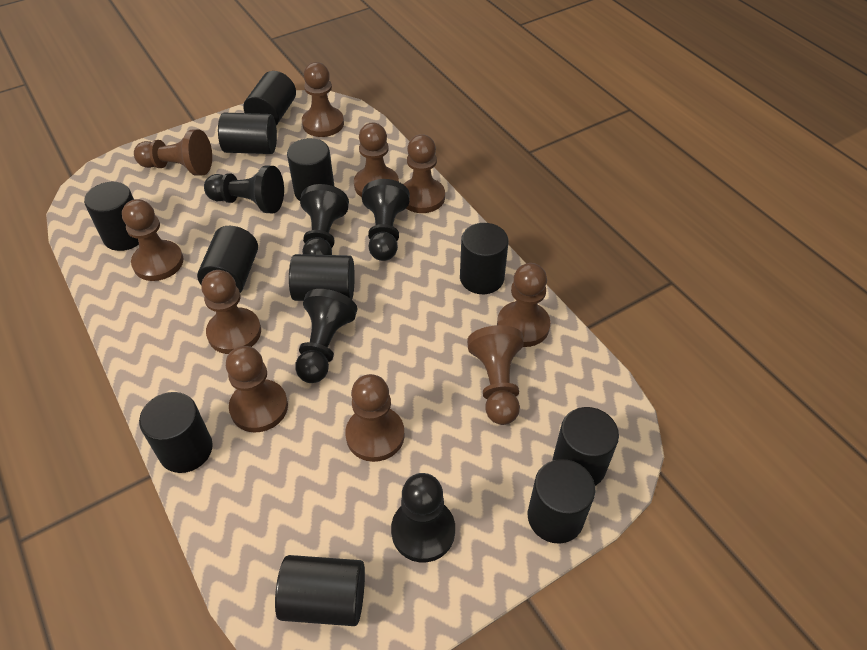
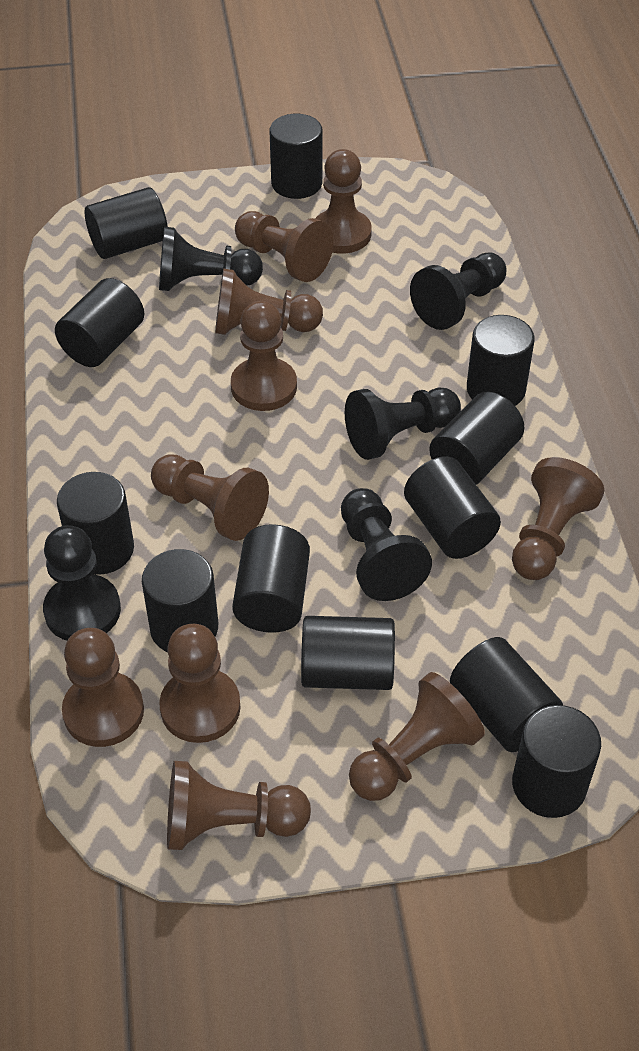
black cylinder: 11 -> 12

